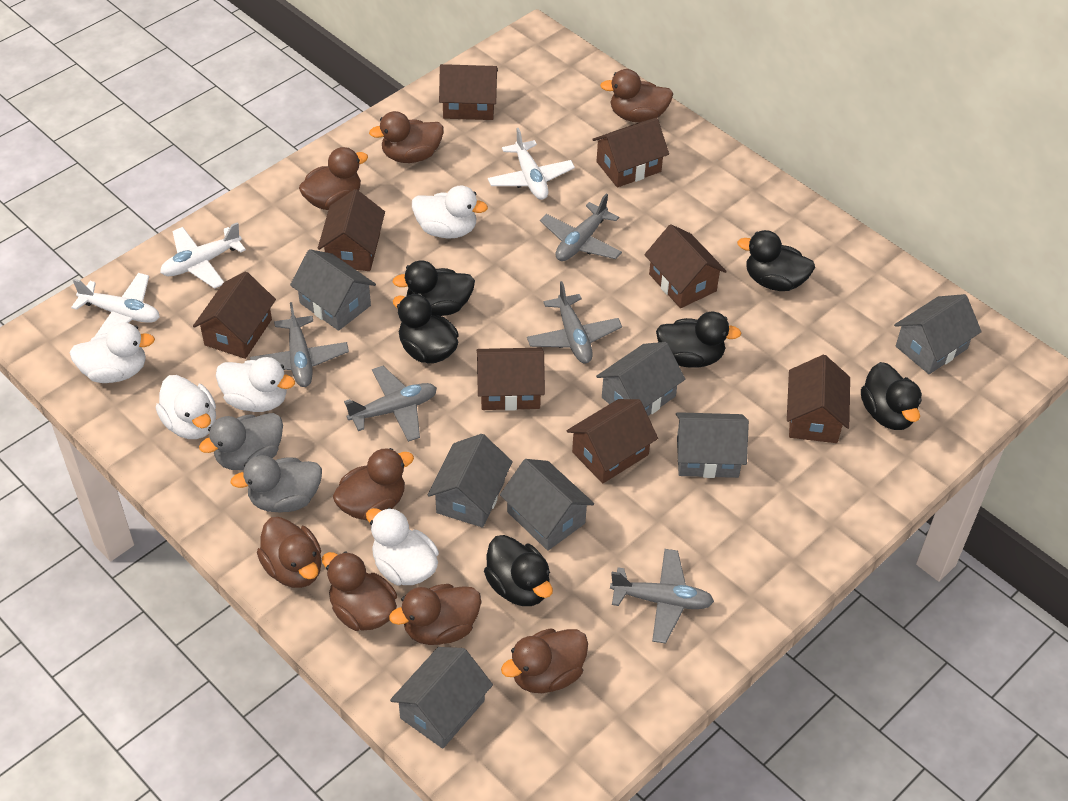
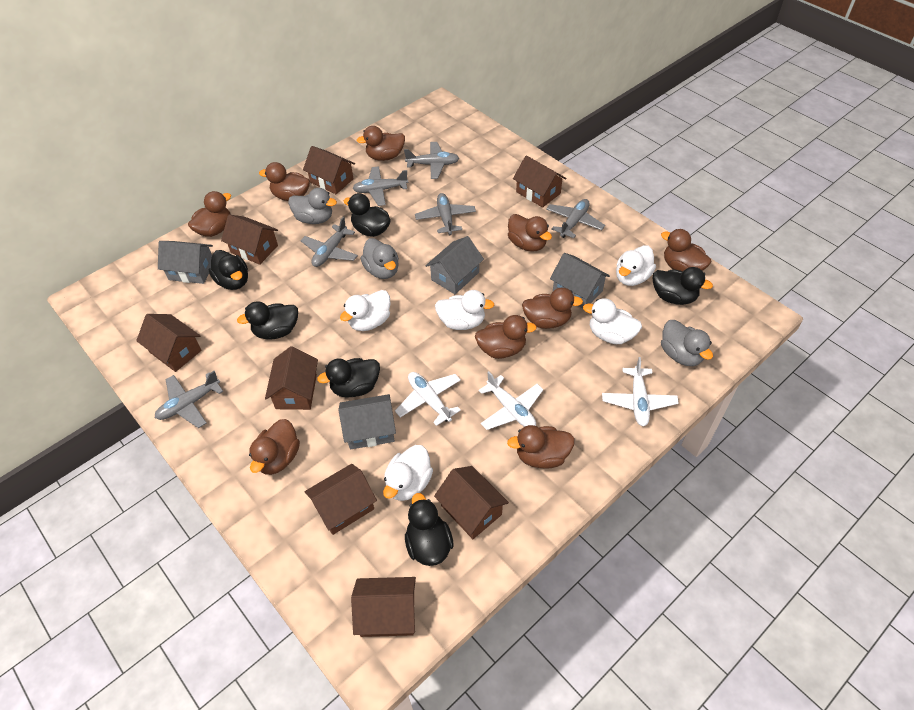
brown duck: 8 -> 9
grey duck: 2 -> 3
grey house: 7 -> 4
grey plane: 5 -> 6

